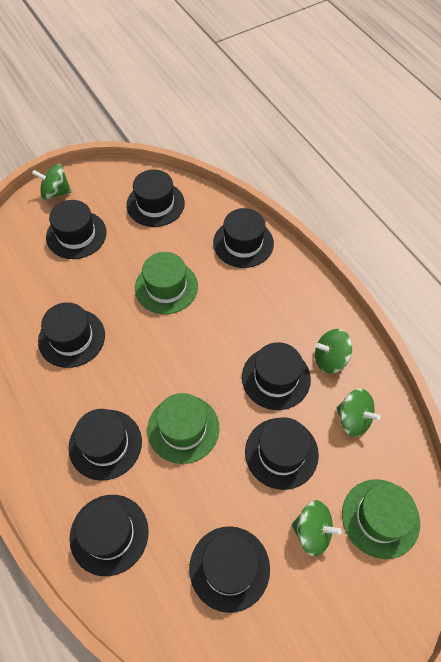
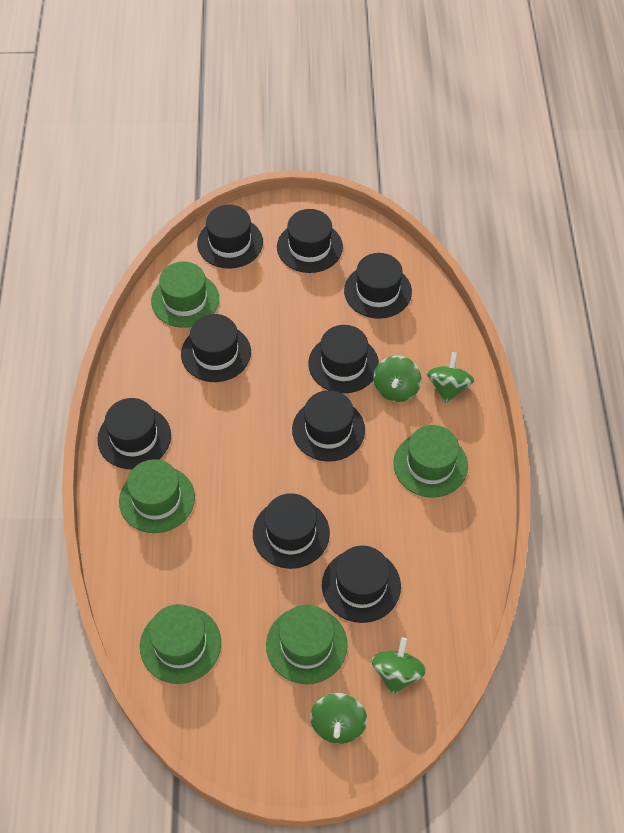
green hat: 3 -> 5

